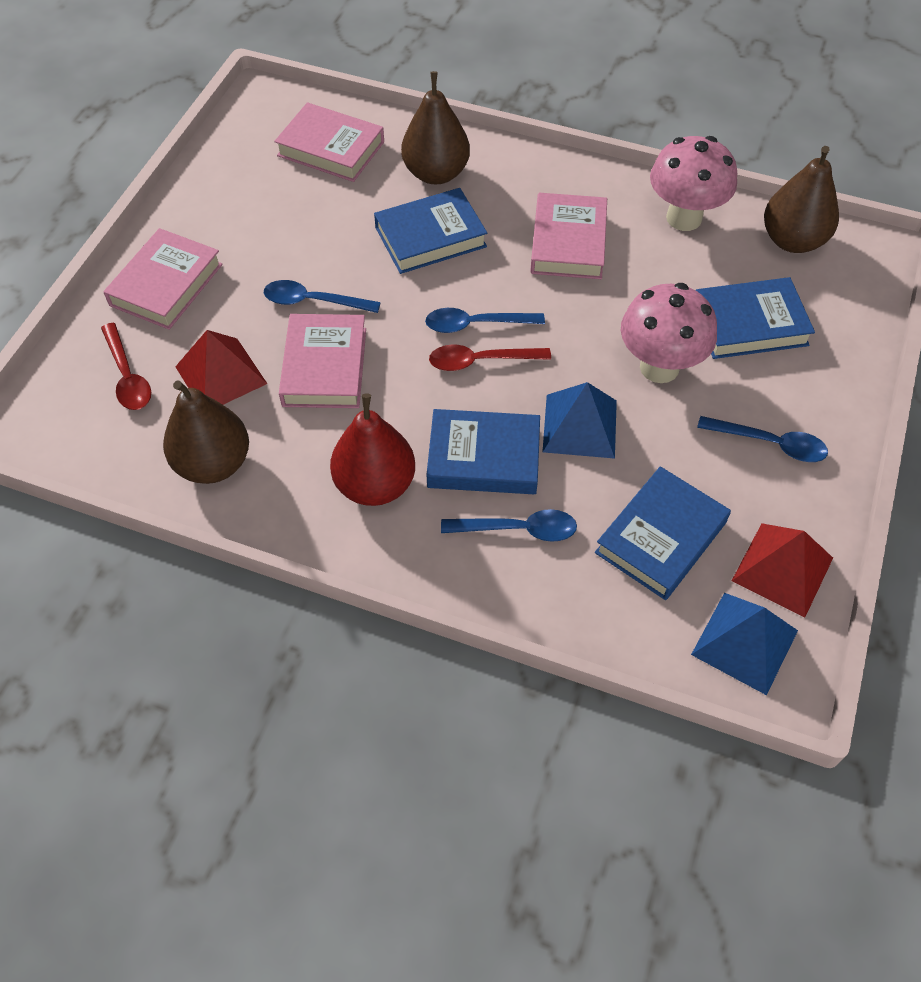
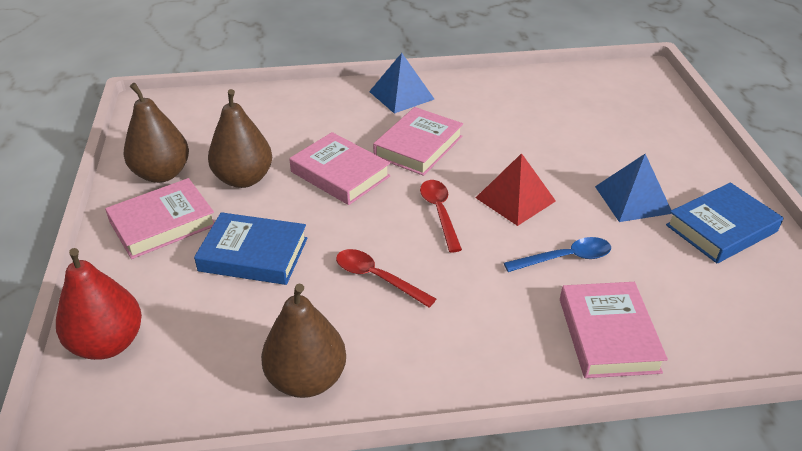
blue book: 4 -> 2
blue spoon: 4 -> 1
pink mushroom: 2 -> 0
red pyramid: 2 -> 1

